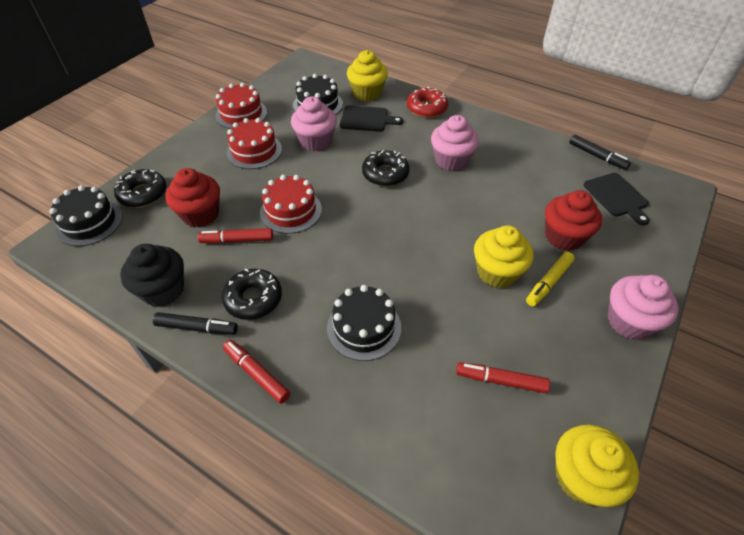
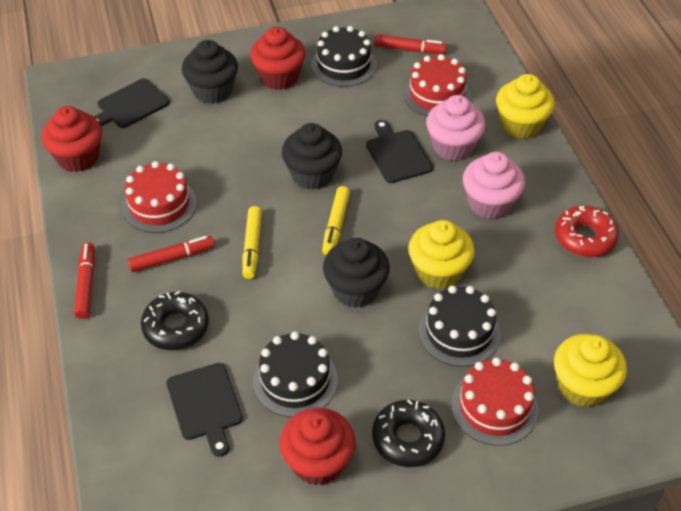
black cupcake: 1 -> 3
black cutting board: 2 -> 3
black donut: 3 -> 2
black marker: 2 -> 0
pink cupcake: 3 -> 2
red cupcake: 2 -> 3
yellow marker: 1 -> 2

